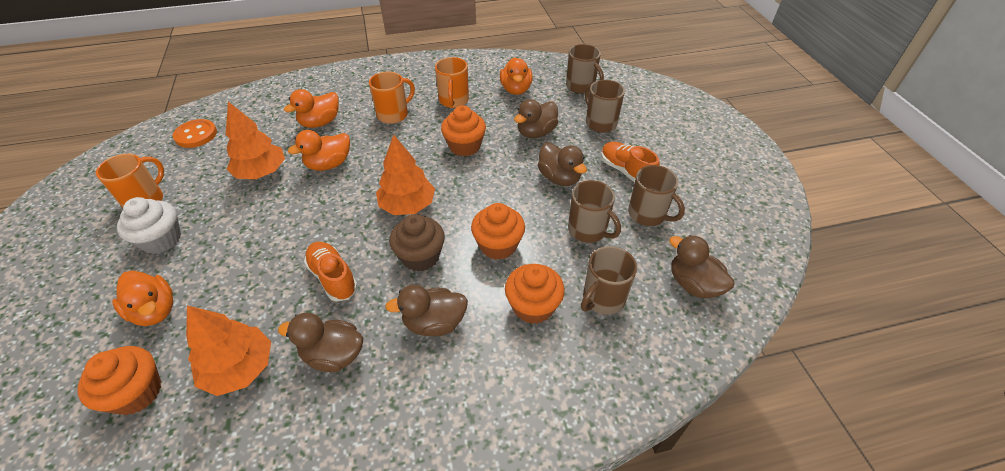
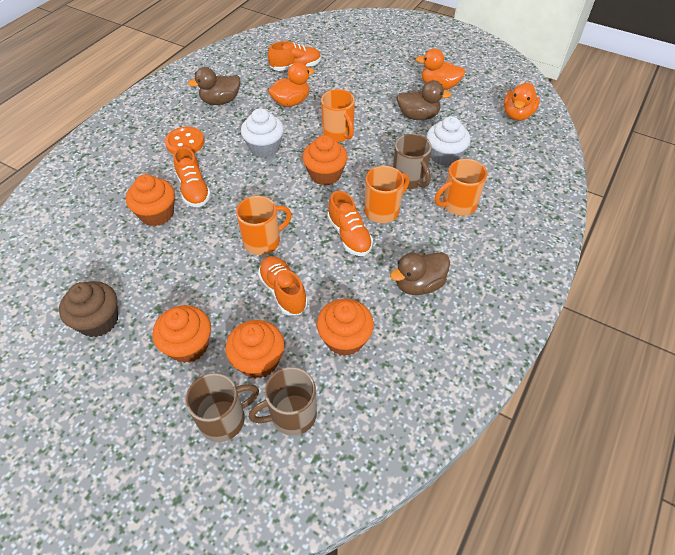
brown duck: 5 -> 3
brown mug: 5 -> 3
orange cupcake: 4 -> 5
orange duck: 4 -> 3
orange mug: 3 -> 4
orange shoe: 2 -> 4
orange tree: 3 -> 0
white cupcake: 1 -> 2

